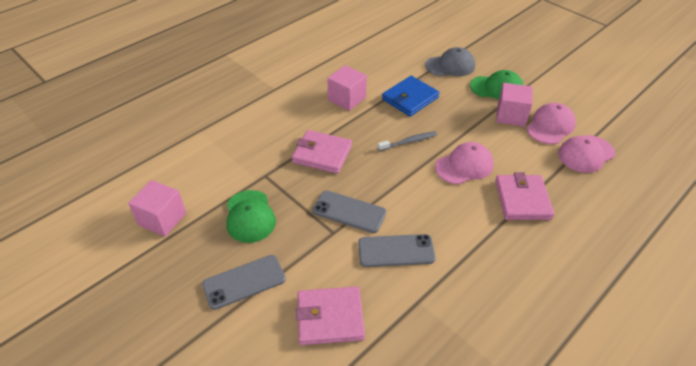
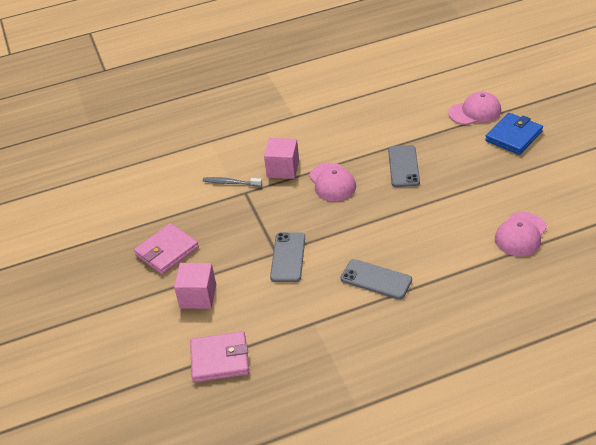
green cap: 2 -> 0
grey cap: 1 -> 0
pink cube: 3 -> 2
pink wallet: 3 -> 2

